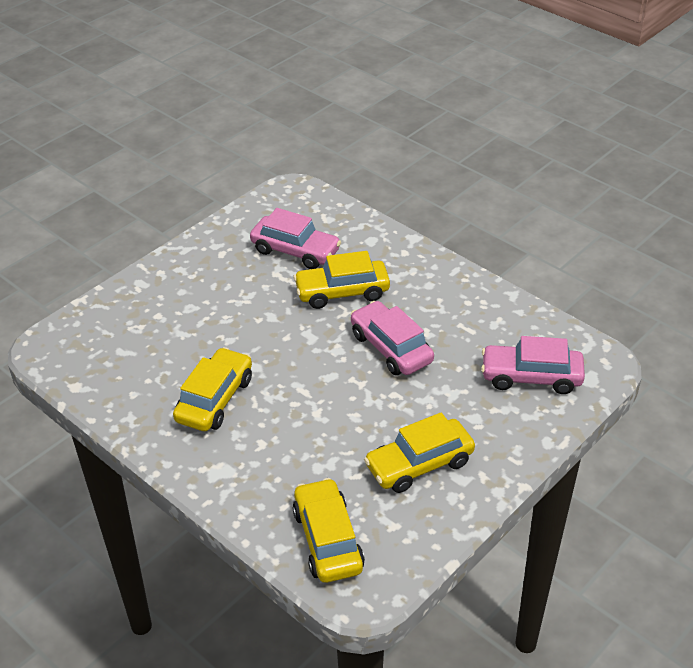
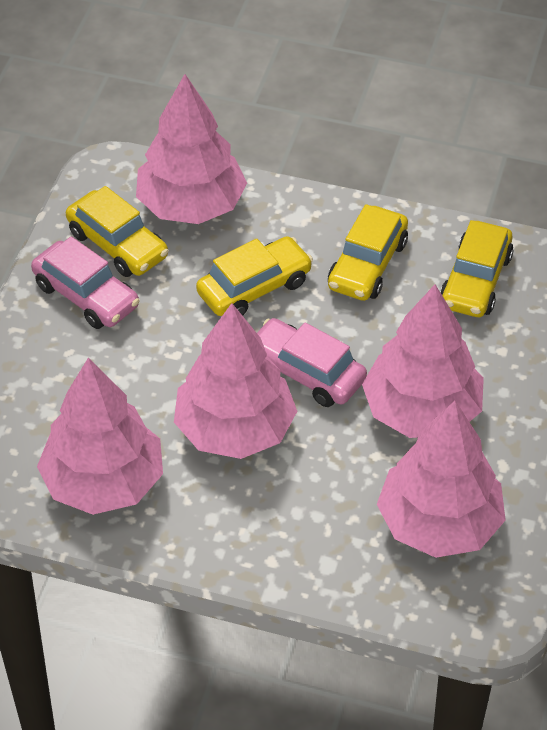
pink car: 3 -> 2
pink tree: 0 -> 5

